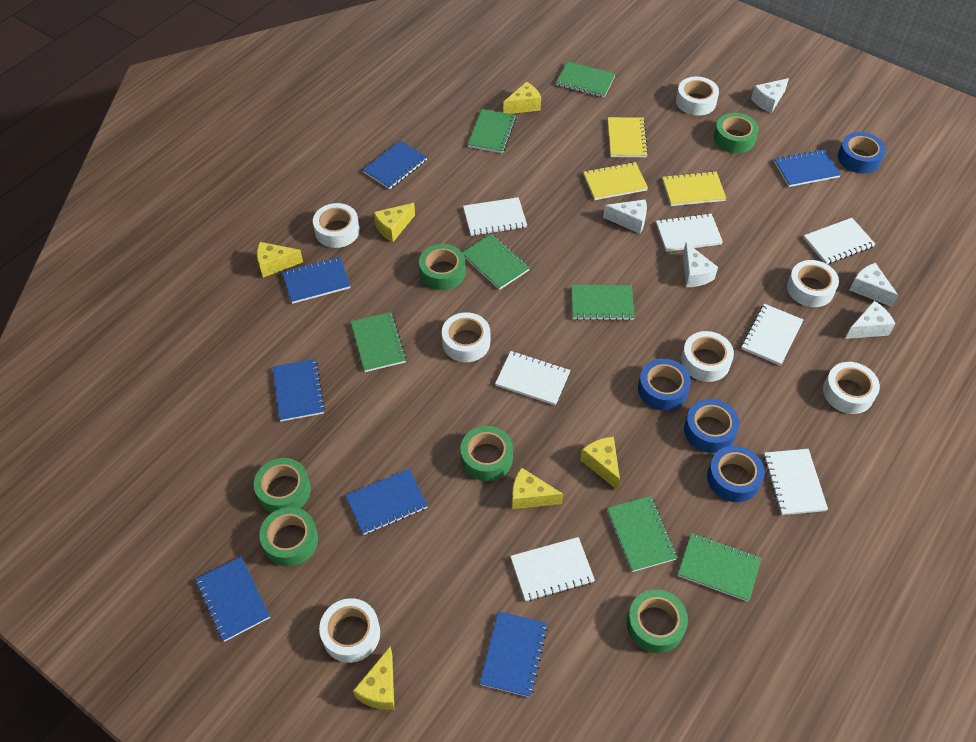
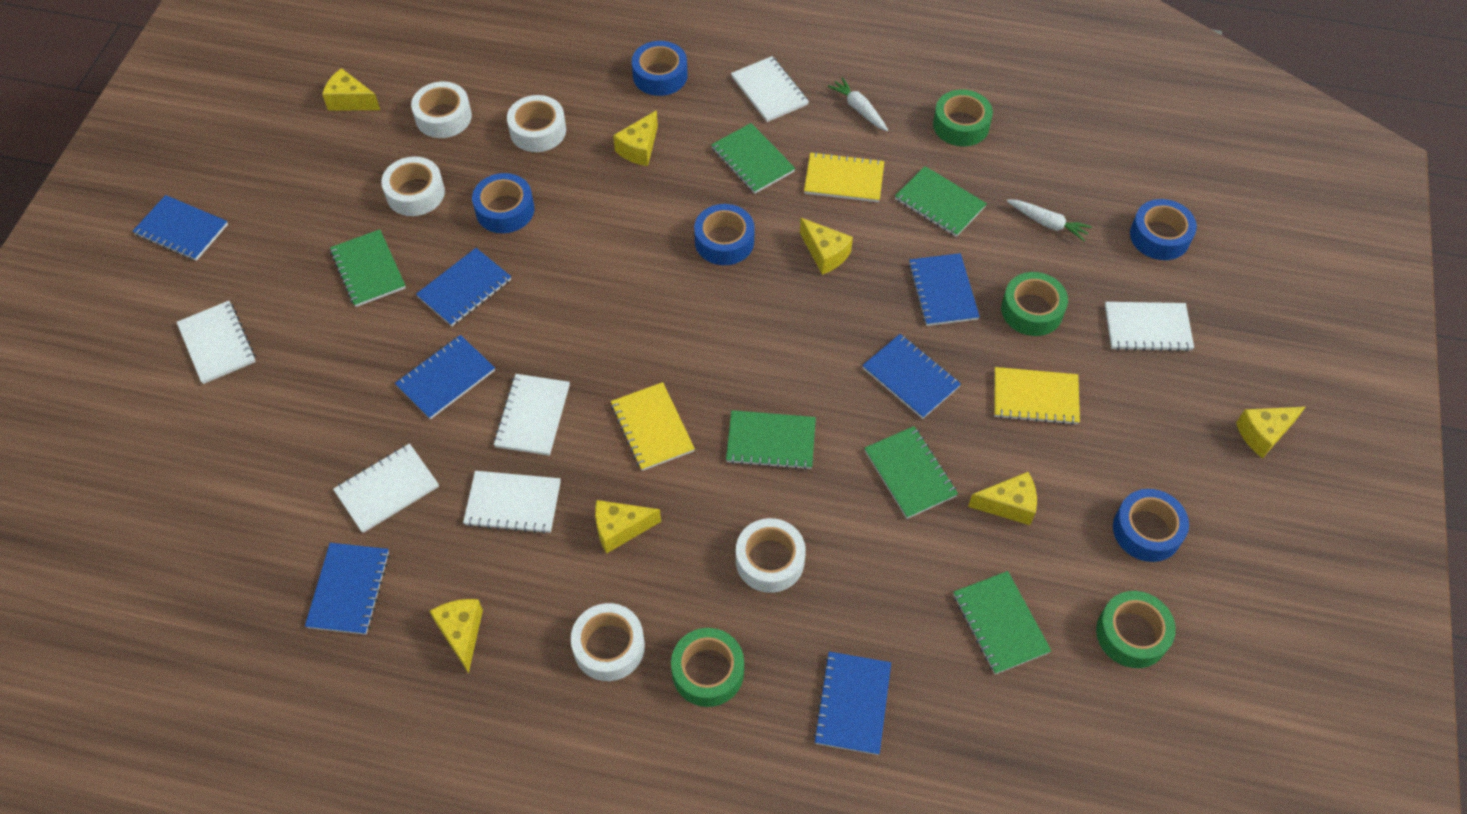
blue tape: 4 -> 5
green notebook: 7 -> 6
green tape: 6 -> 4
white carrot: 0 -> 2
white cheese: 5 -> 0
white notebook: 7 -> 6
white tape: 7 -> 5
yellow cheese: 6 -> 7

